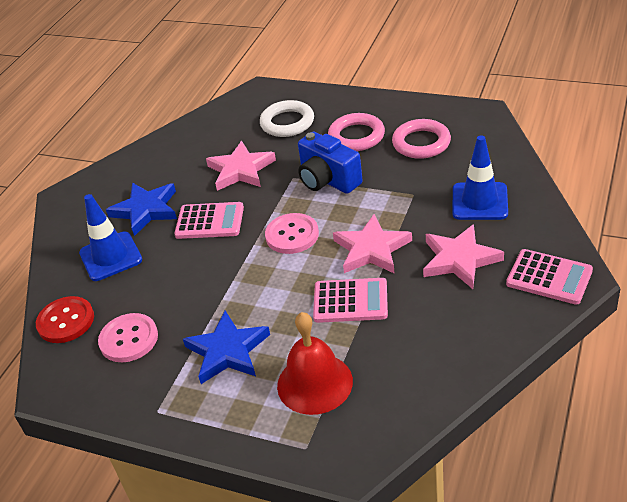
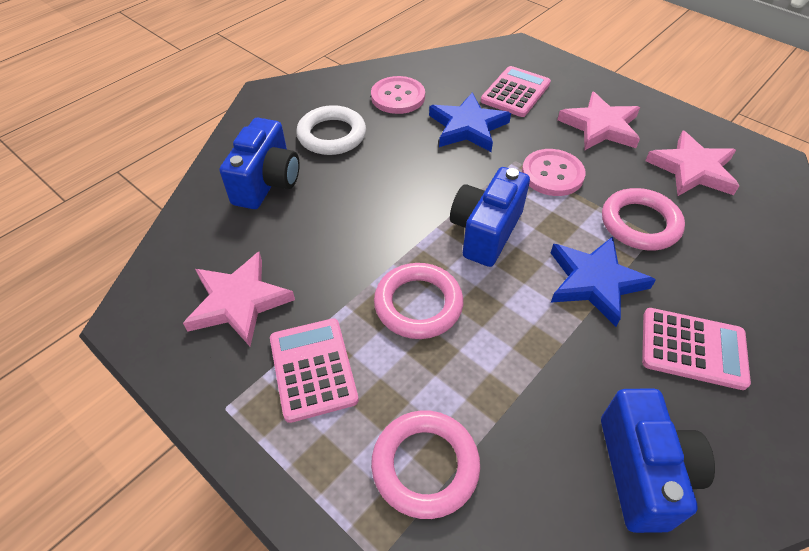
blue camera: 1 -> 3
blue traffic cone: 2 -> 0
pink ring: 2 -> 3
red bell: 1 -> 0
red button: 1 -> 0

